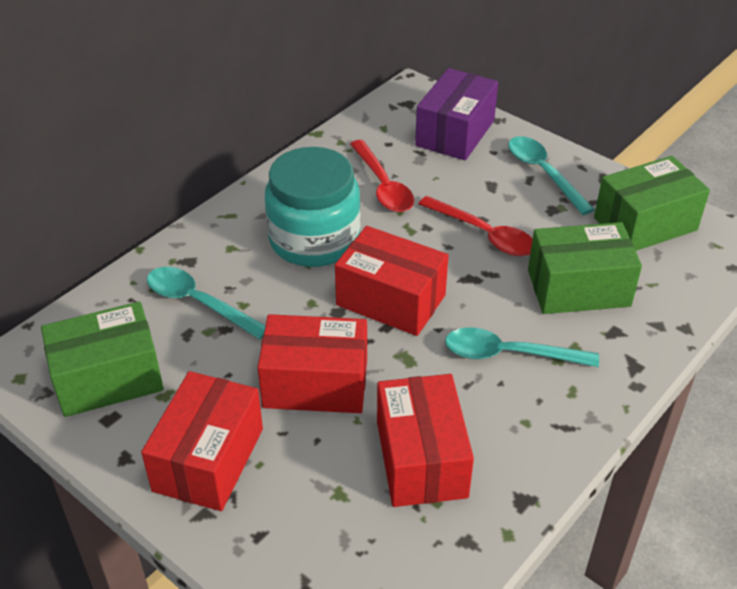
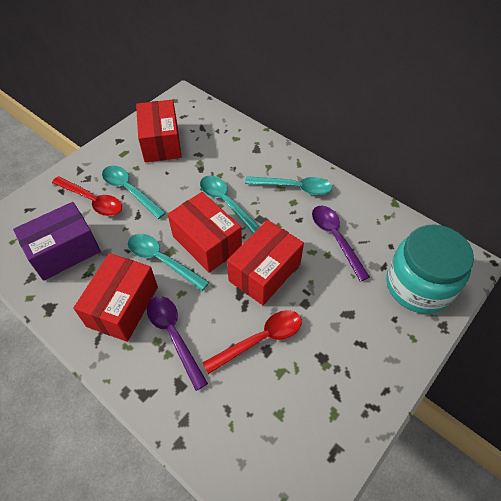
green box: 3 -> 0
purple spoon: 0 -> 2
turquoise spoon: 3 -> 4

